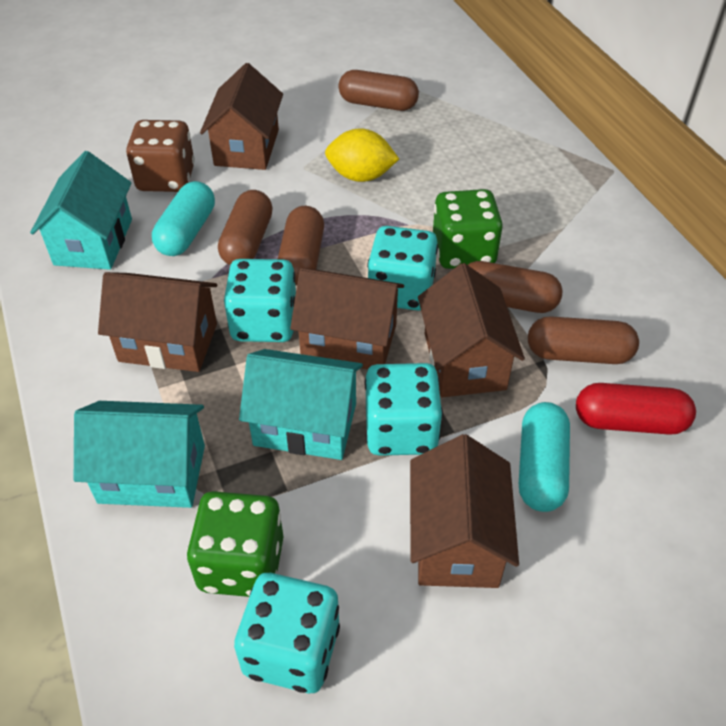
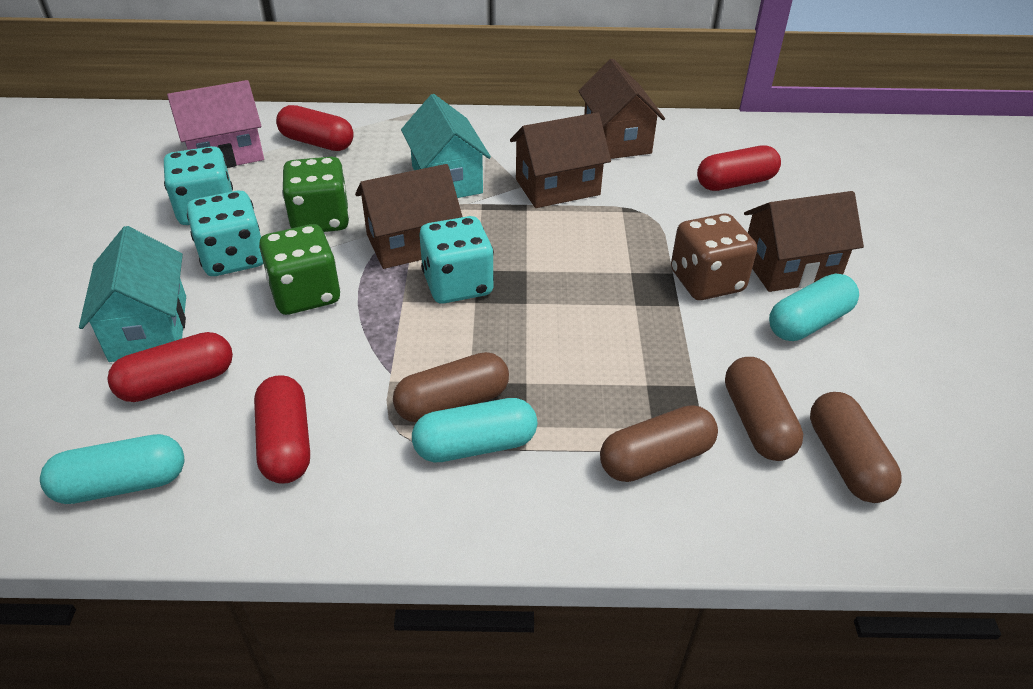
brown capsule: 5 -> 4
brown house: 5 -> 4
pink house: 0 -> 1
red capsule: 1 -> 4
turquoise capsule: 2 -> 3
turquoise dice: 4 -> 3
turquoise house: 3 -> 2
yellow lemon: 1 -> 0

